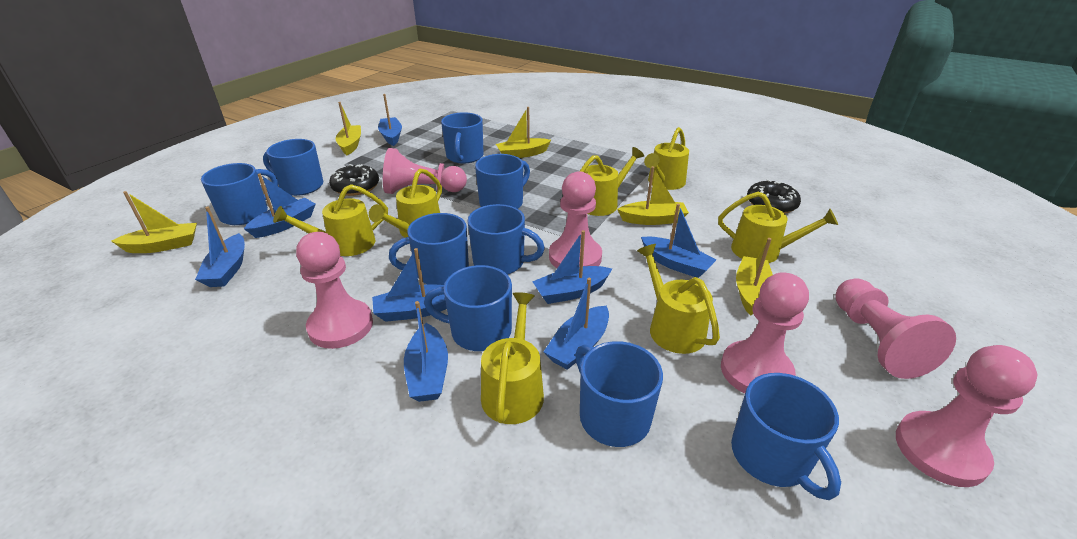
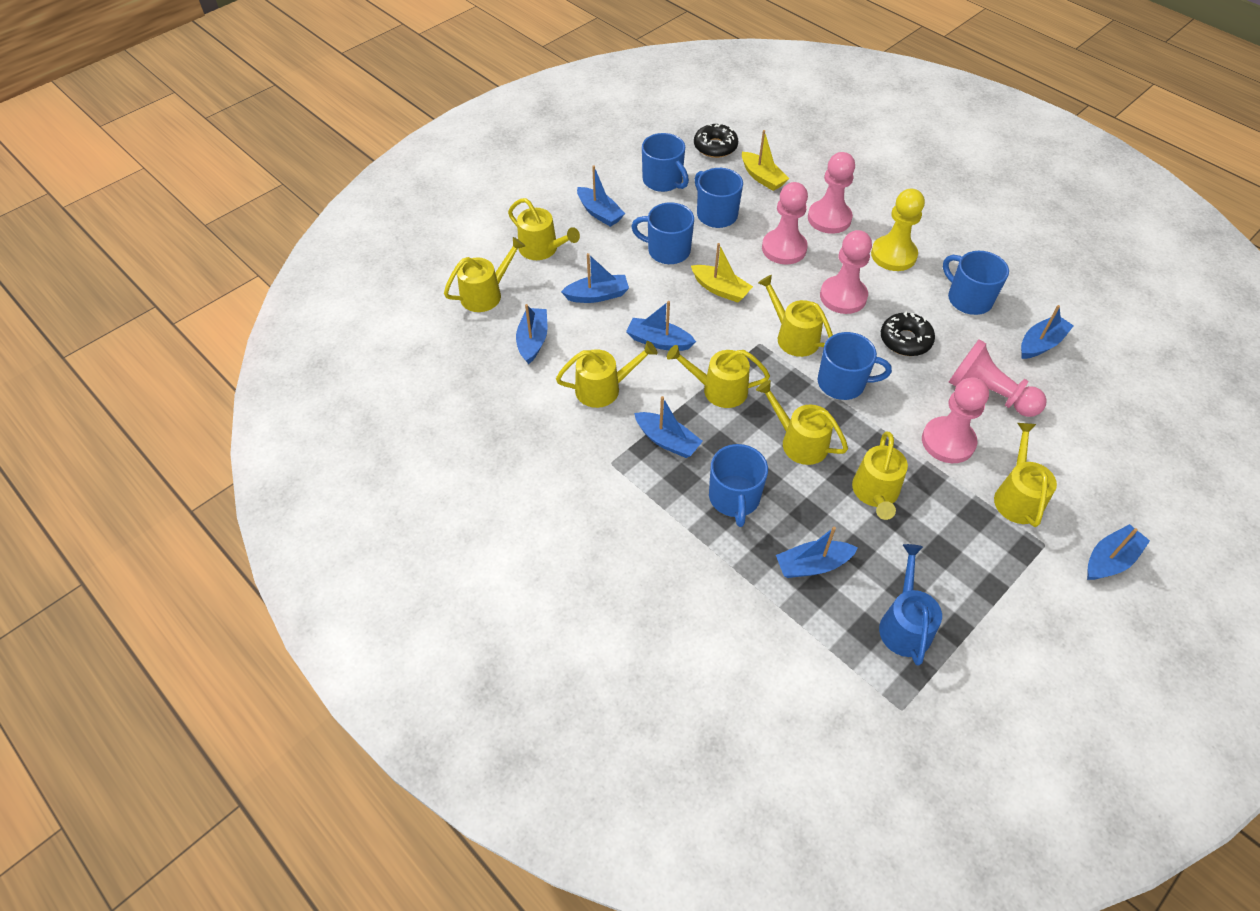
blue mug: 9 -> 6
blue watering can: 0 -> 1
pink pawn: 6 -> 5
yellow boat: 5 -> 2
yellow pawn: 0 -> 1
yellow watering can: 7 -> 8

